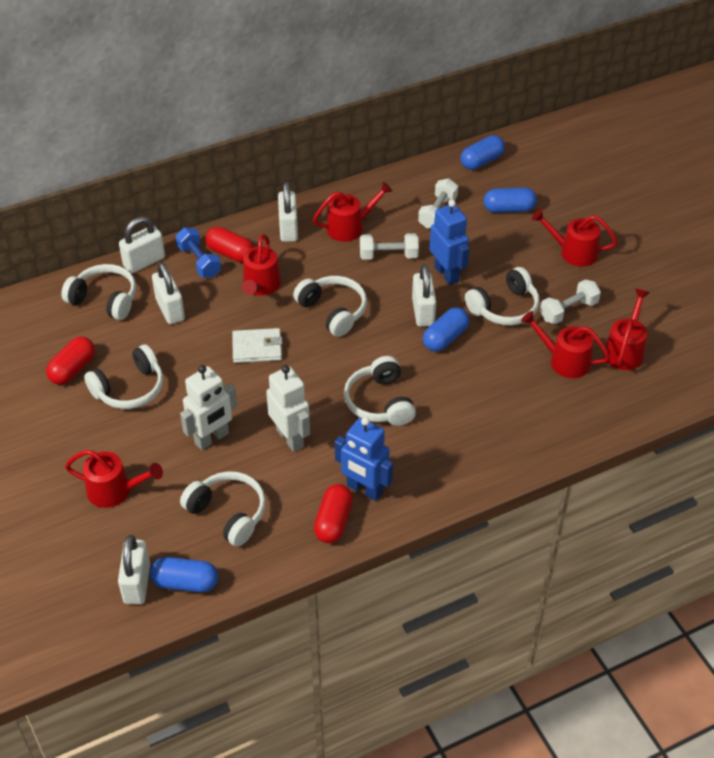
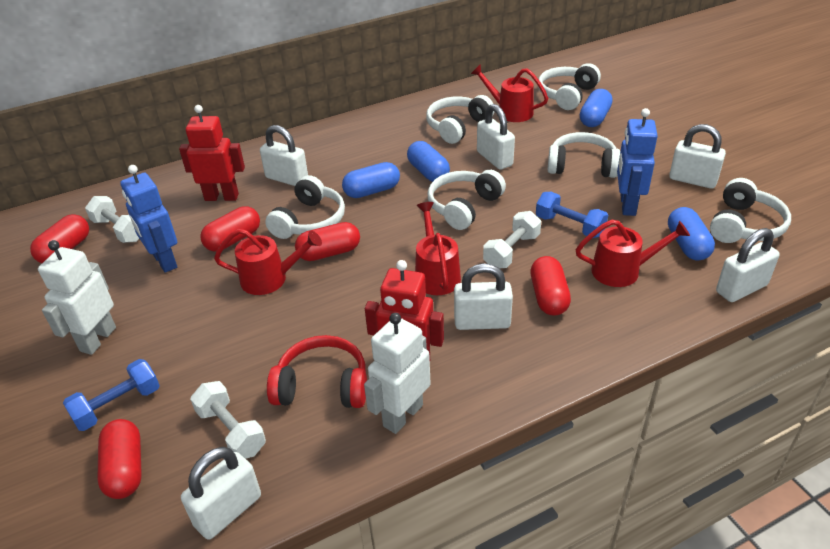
blue dumbbell: 1 -> 2
red capsule: 3 -> 5
red headphones: 0 -> 1
red robot: 0 -> 2
red watering can: 6 -> 4
white padlock: 5 -> 6
white wallet: 1 -> 0

